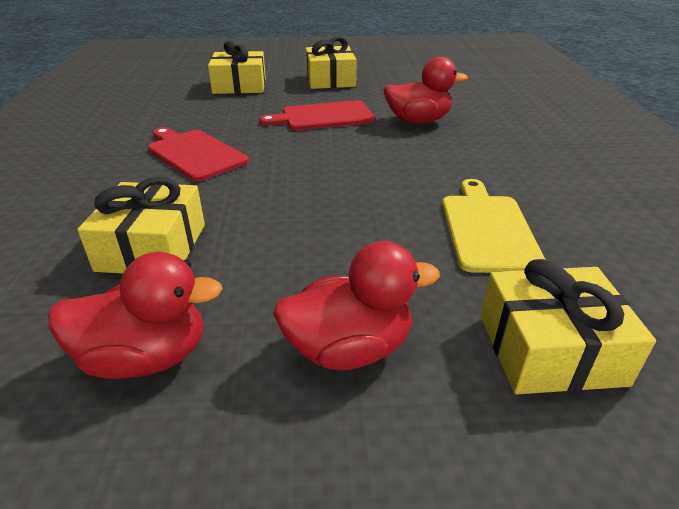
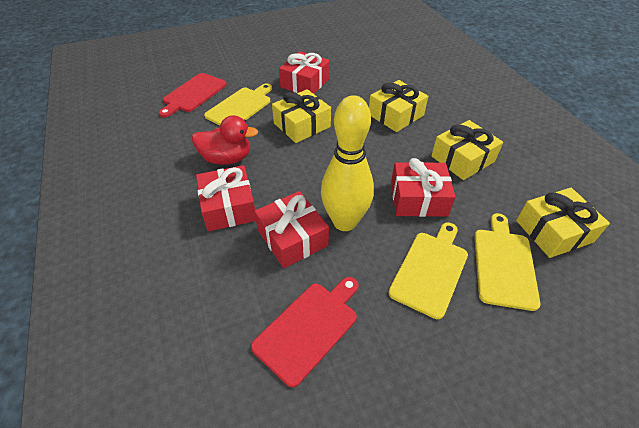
red duck: 3 -> 1
red gift: 0 -> 4
yellow bowling pin: 0 -> 1
yellow cutting board: 1 -> 3

